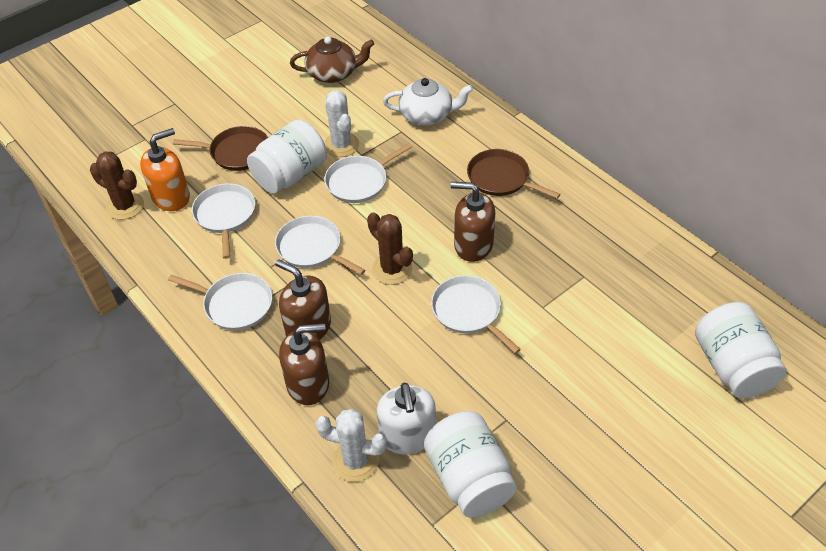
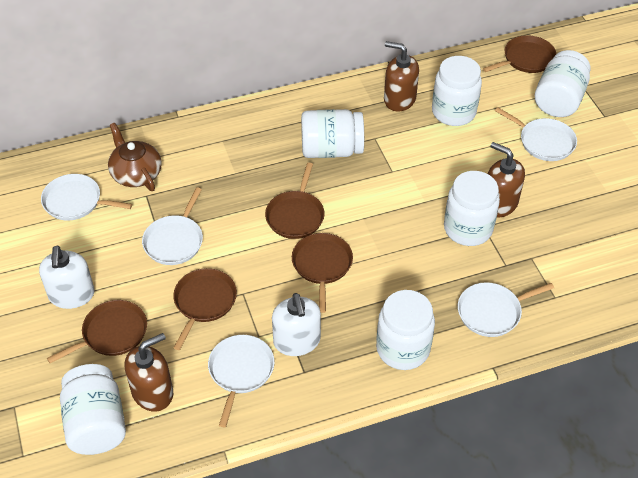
brown cactus: 2 -> 0
brown pan: 2 -> 5
orange soap dispenser: 1 -> 0
white cactus: 2 -> 0
white jar: 3 -> 6
white soap dispenser: 1 -> 2
white teapot: 1 -> 0

